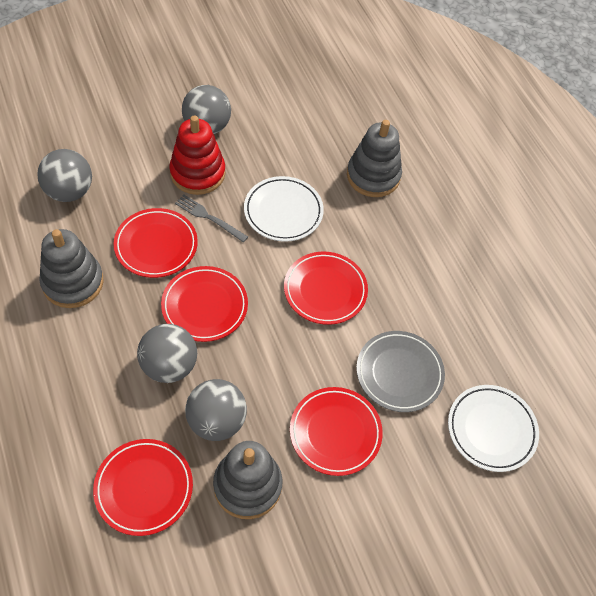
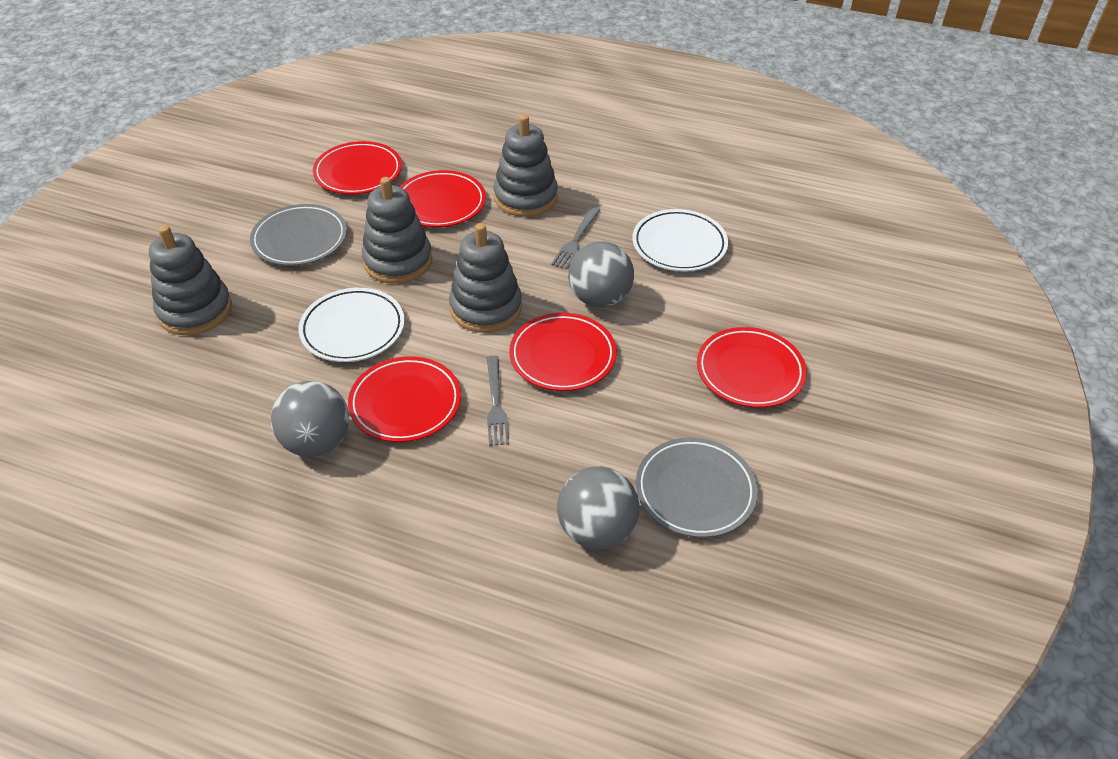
grey ball: 4 -> 3
grey fork: 1 -> 2
grey plate: 1 -> 2
grey stacking toy: 3 -> 4
red stacking toy: 1 -> 0

